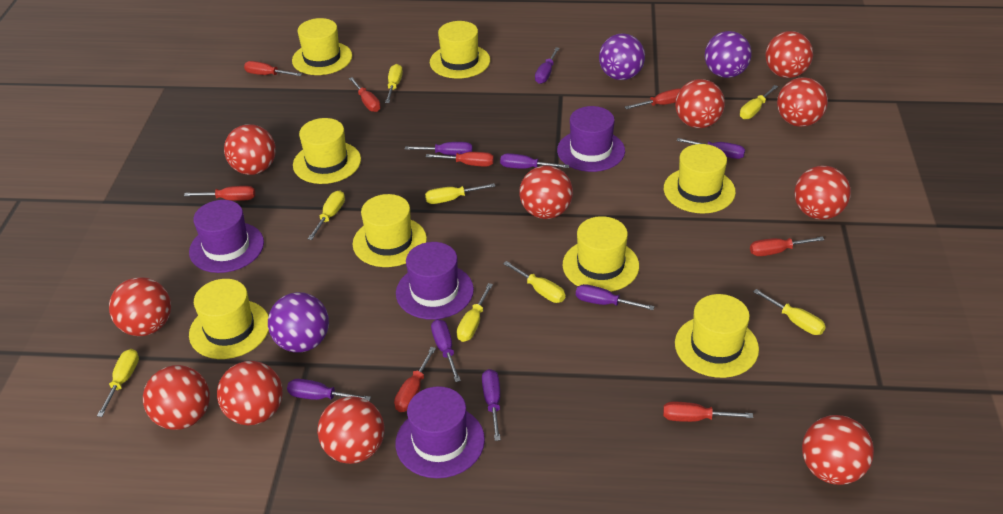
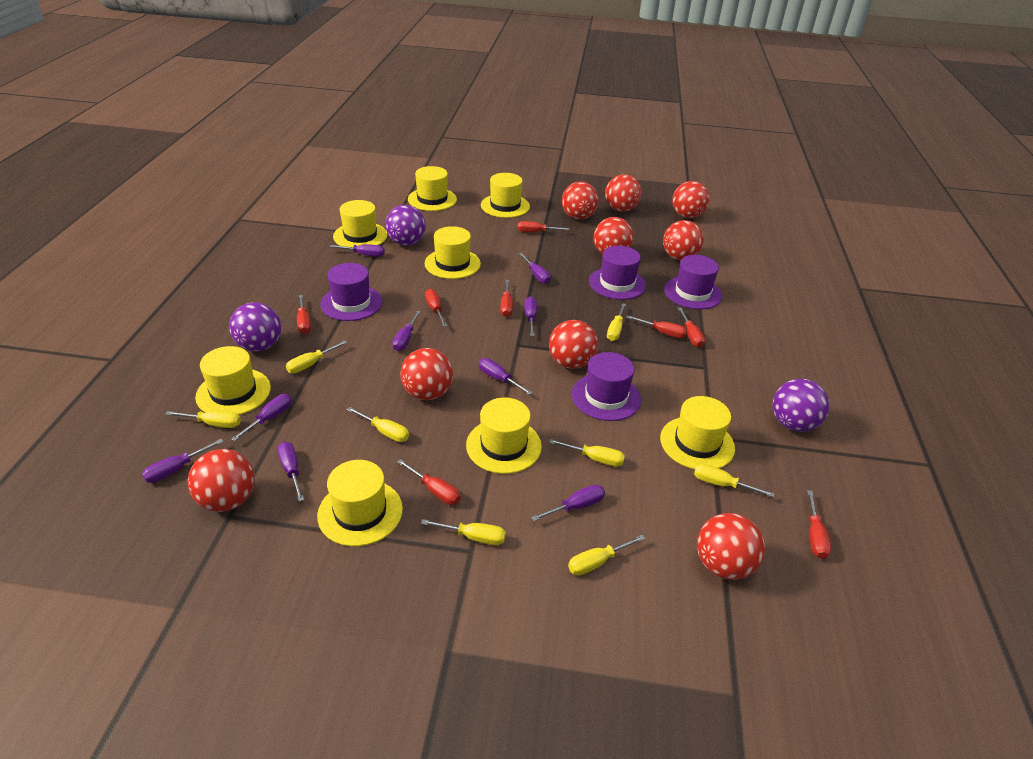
purple screwdriver: 8 -> 9
red ball: 11 -> 9

